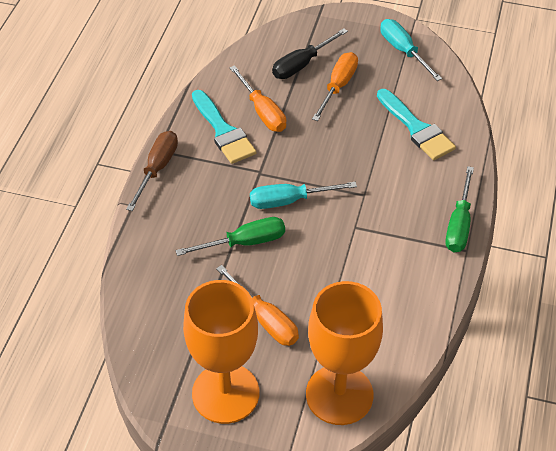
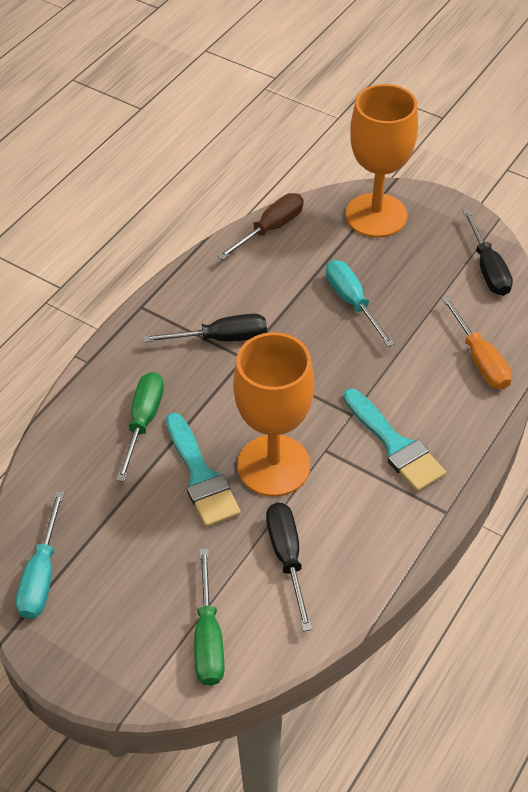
black screwdriver: 1 -> 3
orange screwdriver: 3 -> 1

